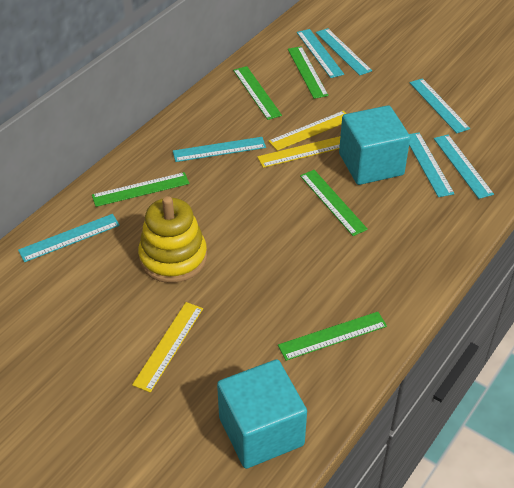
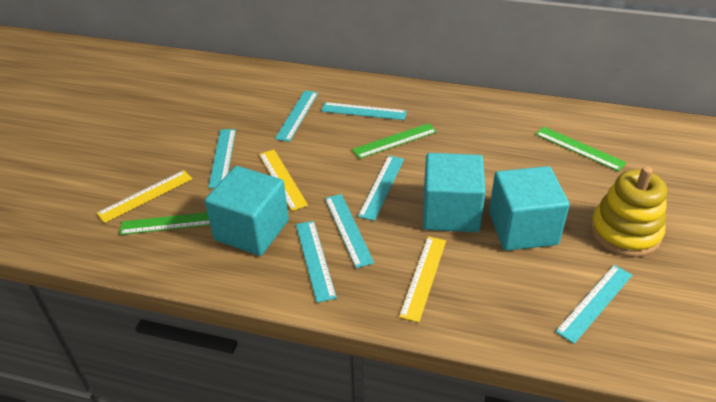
green ruler: 5 -> 3
turquoise cube: 2 -> 3

